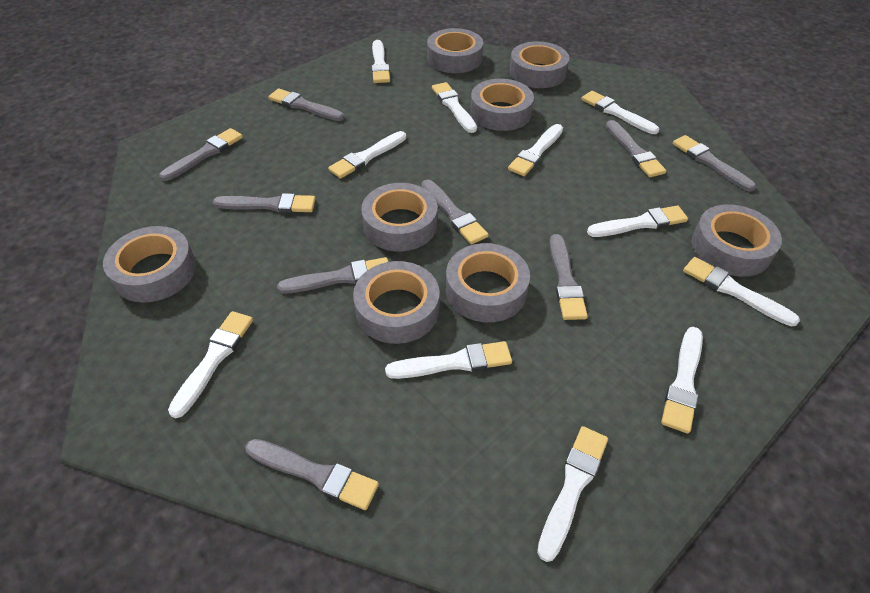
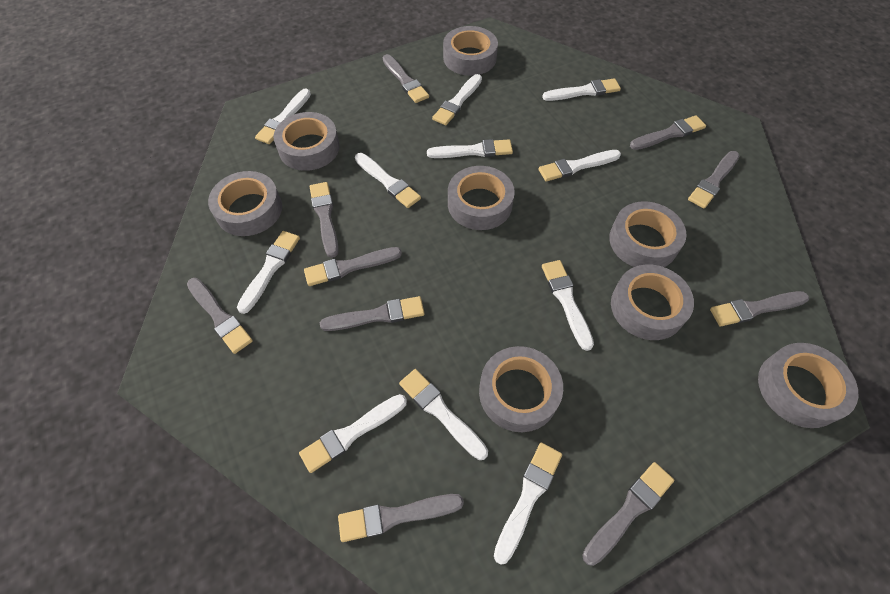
grey brush: 9 -> 10

